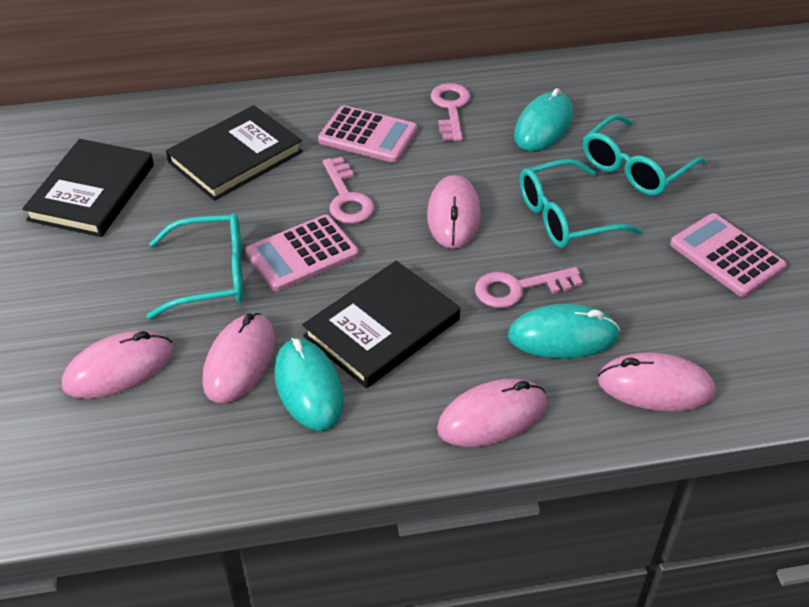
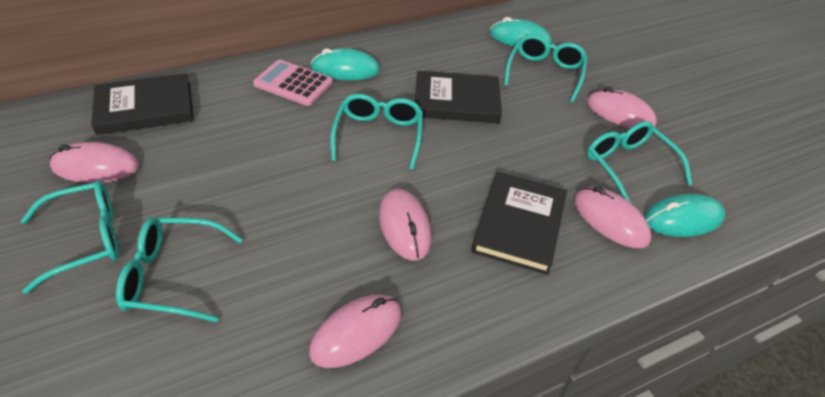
pink calculator: 3 -> 1
pink key: 3 -> 0
turquoise glasses: 3 -> 5

